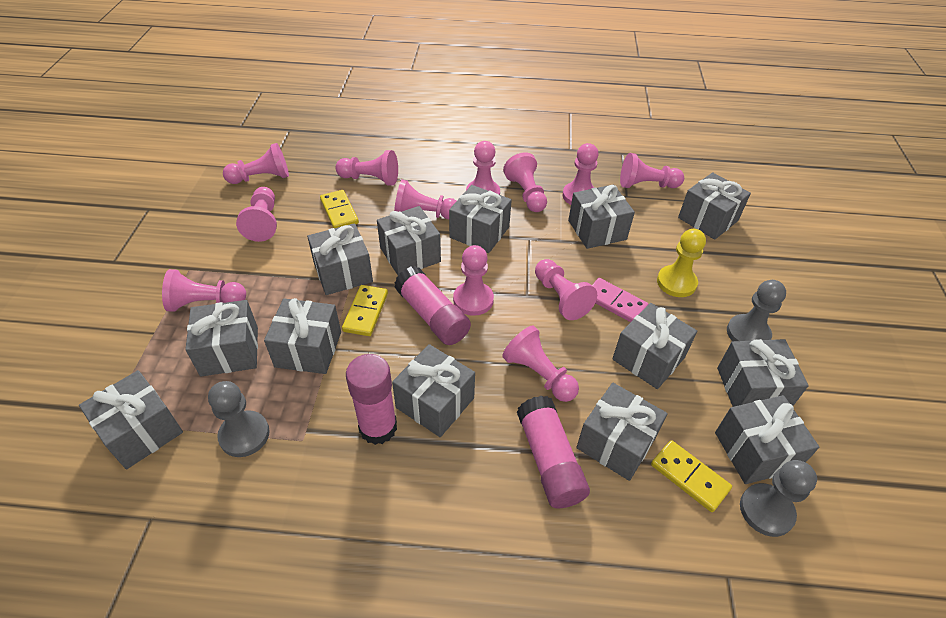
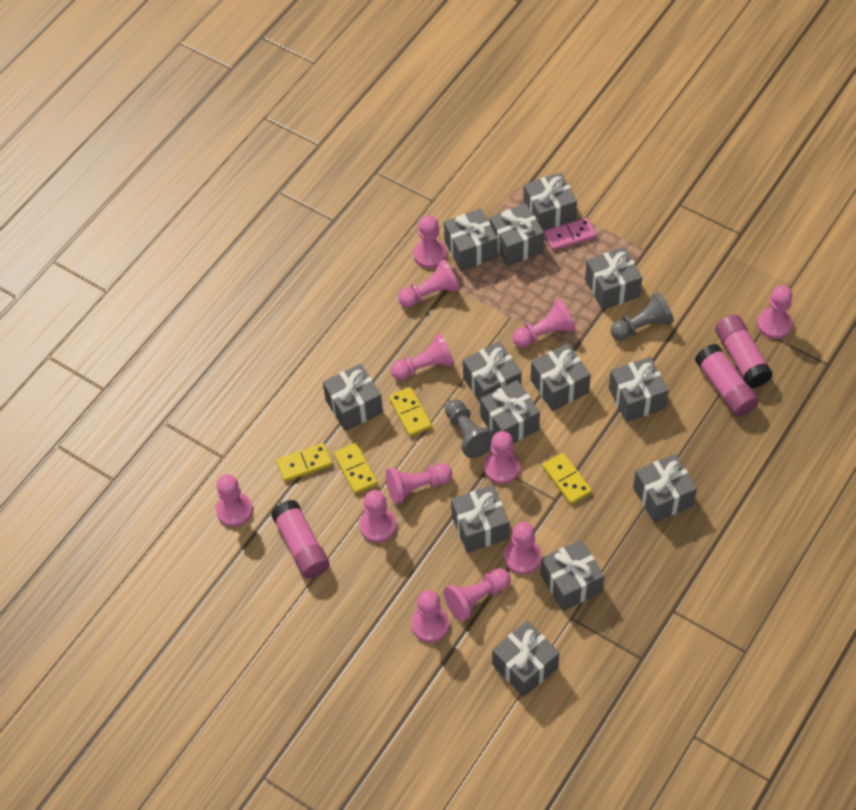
grey pawn: 3 -> 2
yellow domino: 3 -> 4
yellow pawn: 1 -> 0

